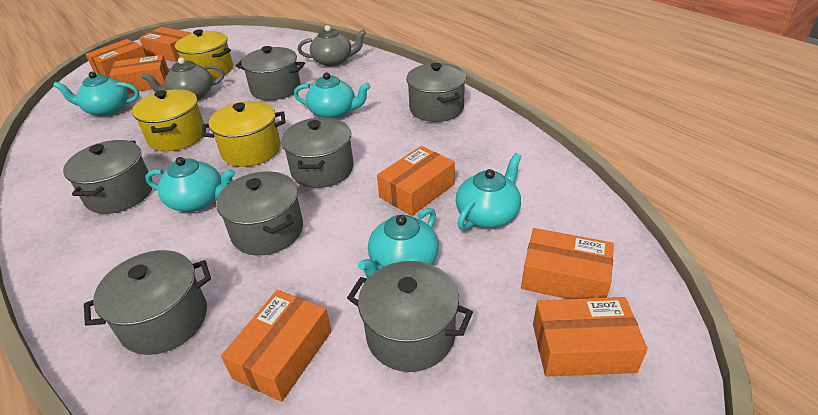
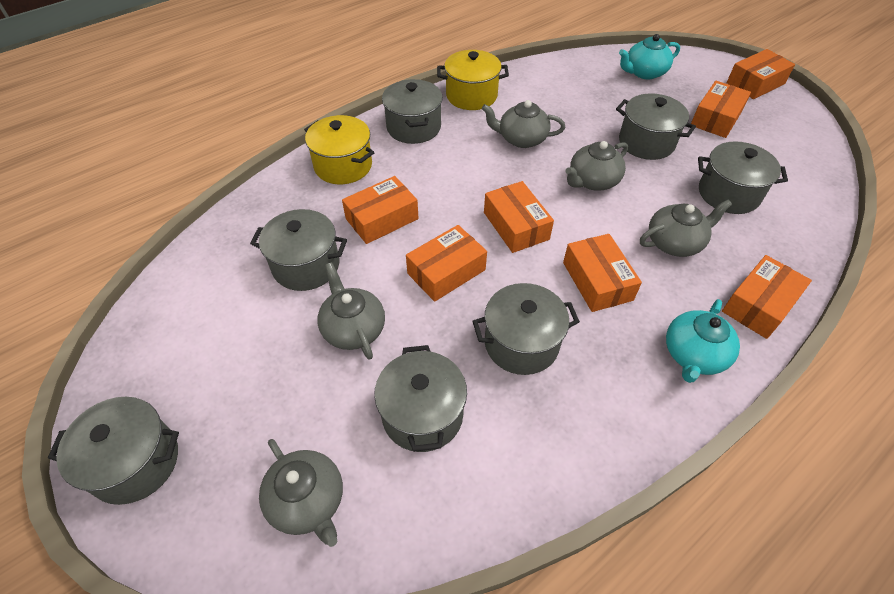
grey teapot: 2 -> 5
turquoise teapot: 5 -> 2
yellow pot: 3 -> 2

